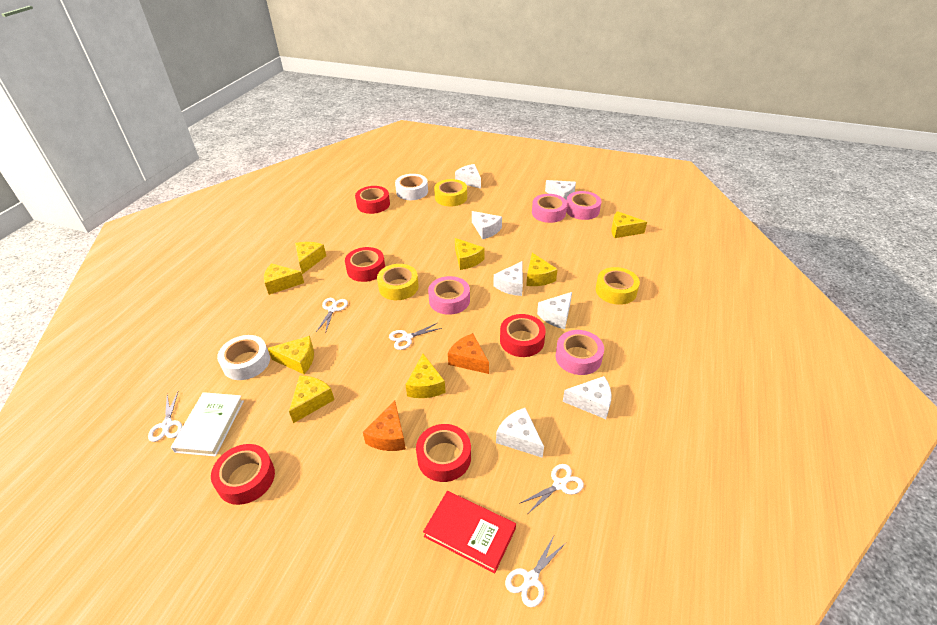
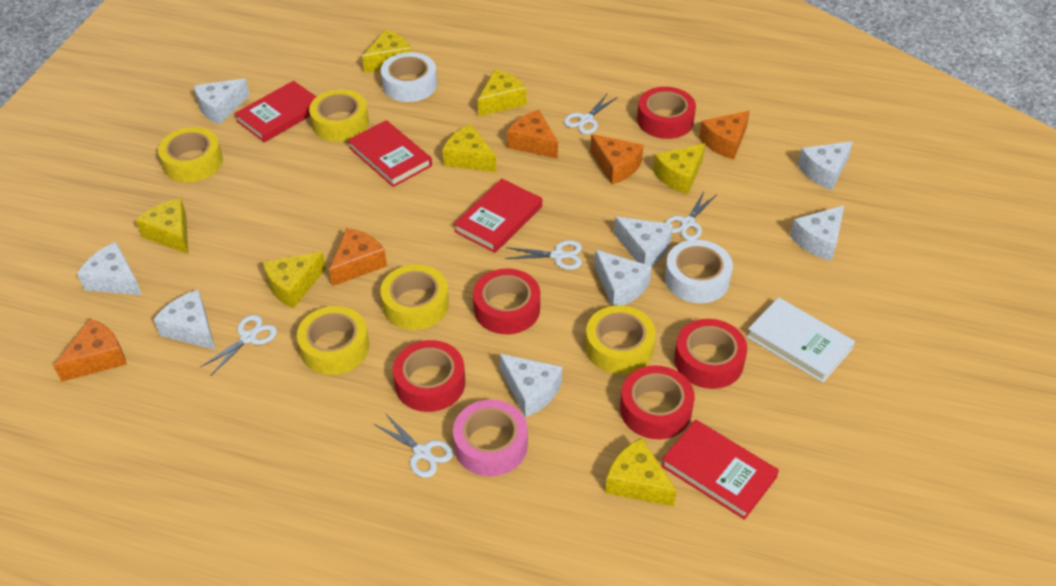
orange cheese: 2 -> 5
pink tape: 4 -> 1
red book: 1 -> 4
white cheese: 7 -> 8
yellow cheese: 8 -> 7
yellow tape: 3 -> 5

